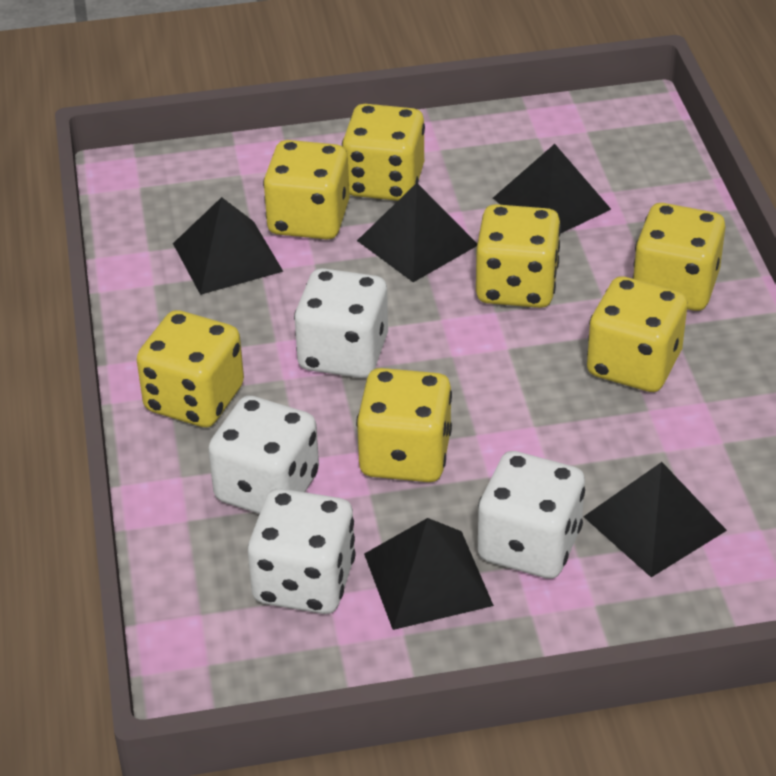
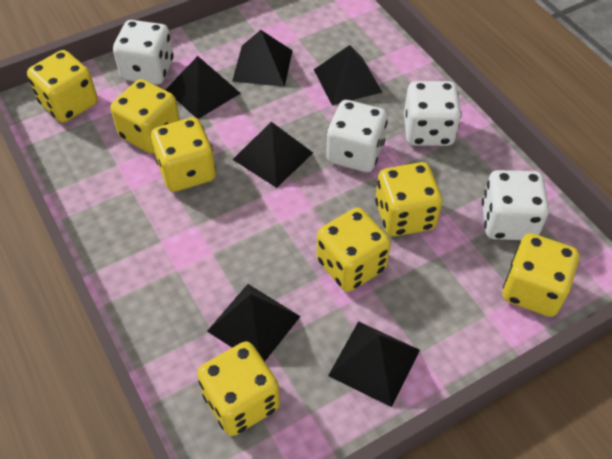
black pyramid: 5 -> 6

